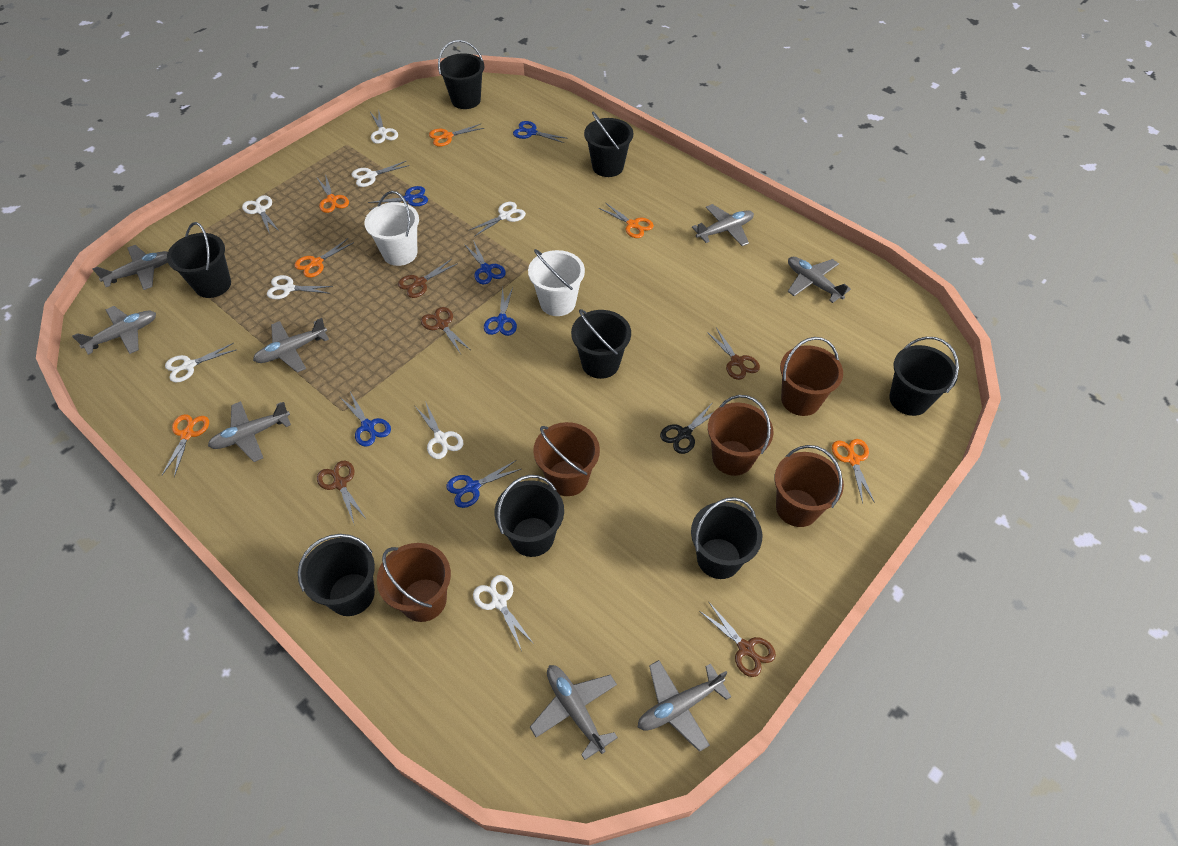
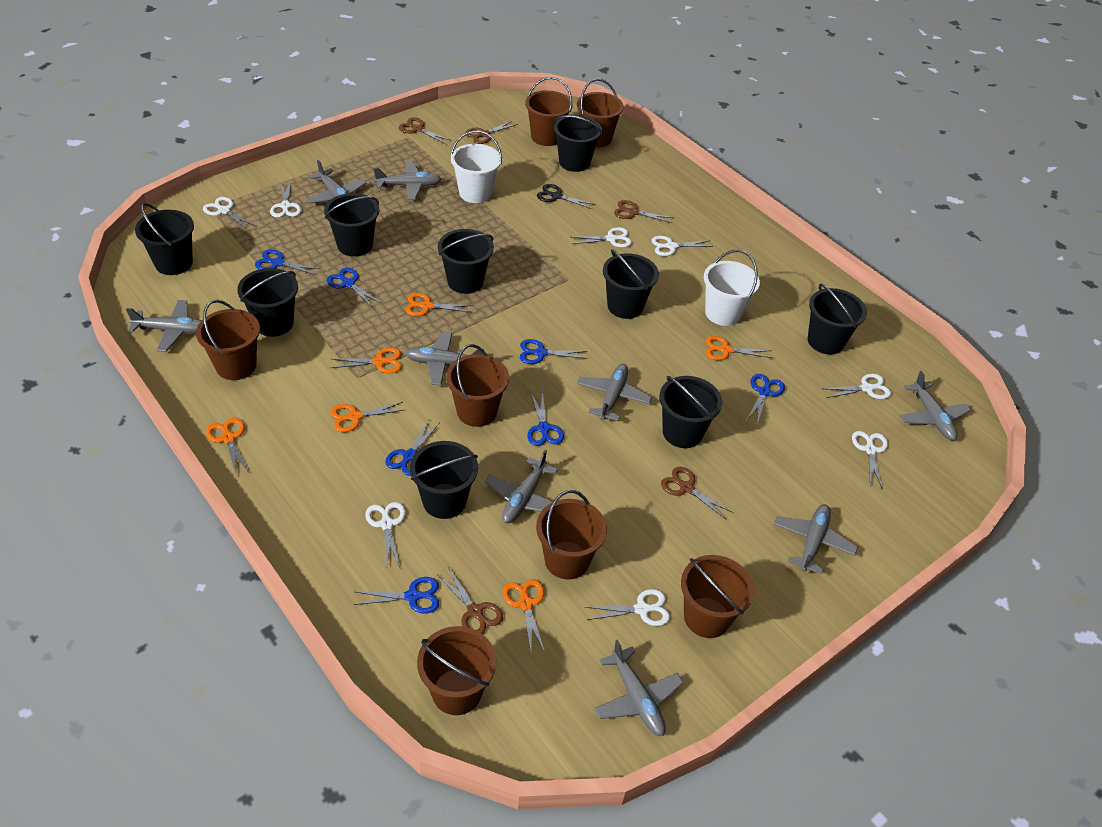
black bucket: 8 -> 9
blue scissors: 6 -> 7
brown bucket: 5 -> 7
grey plane: 8 -> 9

